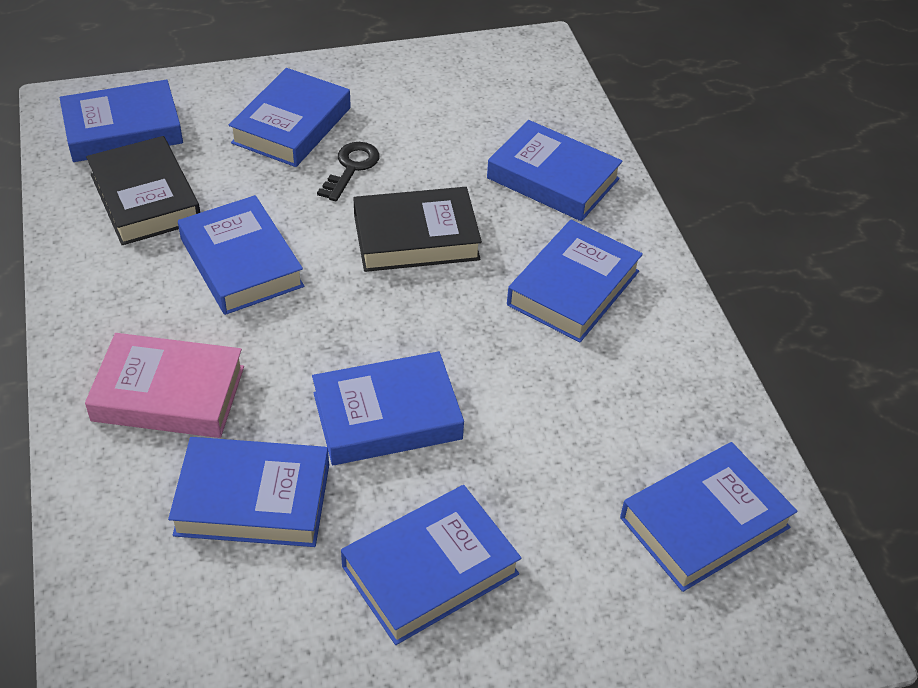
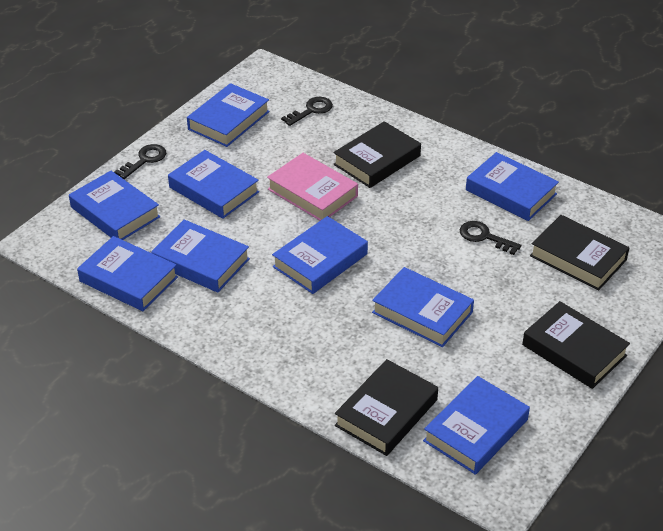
black book: 2 -> 4
black key: 1 -> 3

